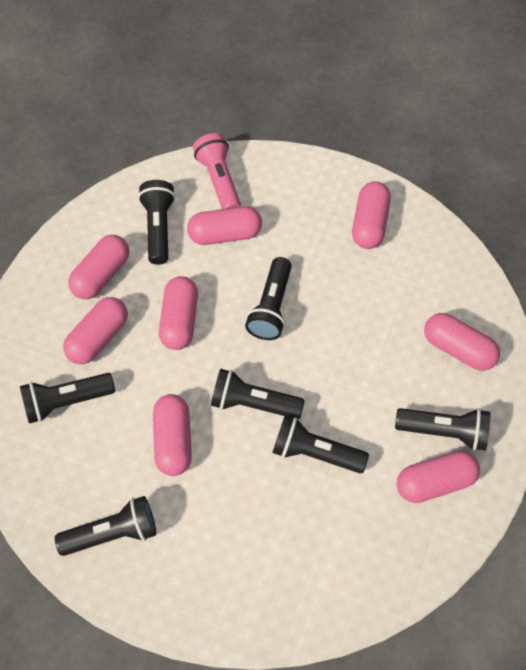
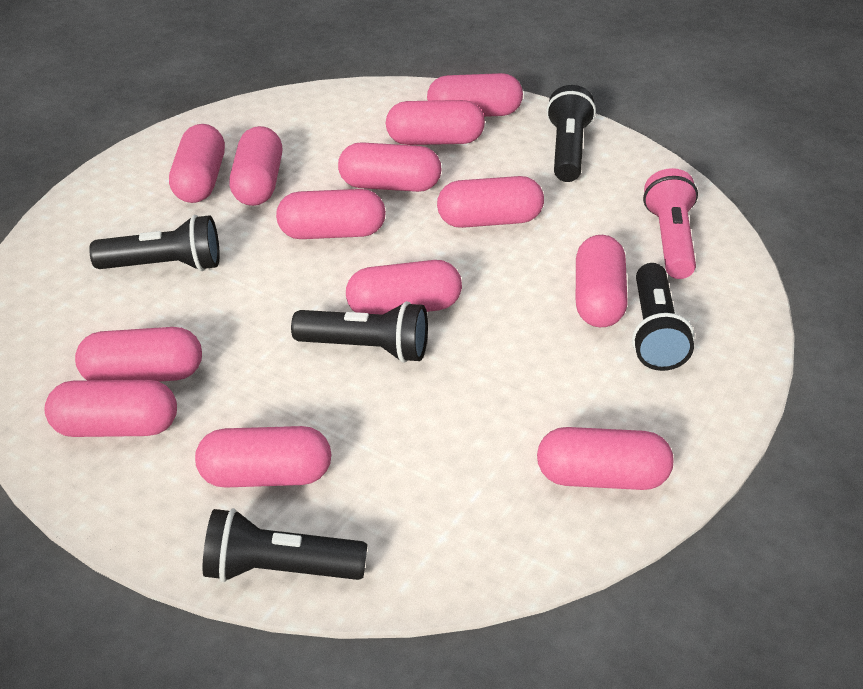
black flashlight: 7 -> 5
pink capsule: 8 -> 13

